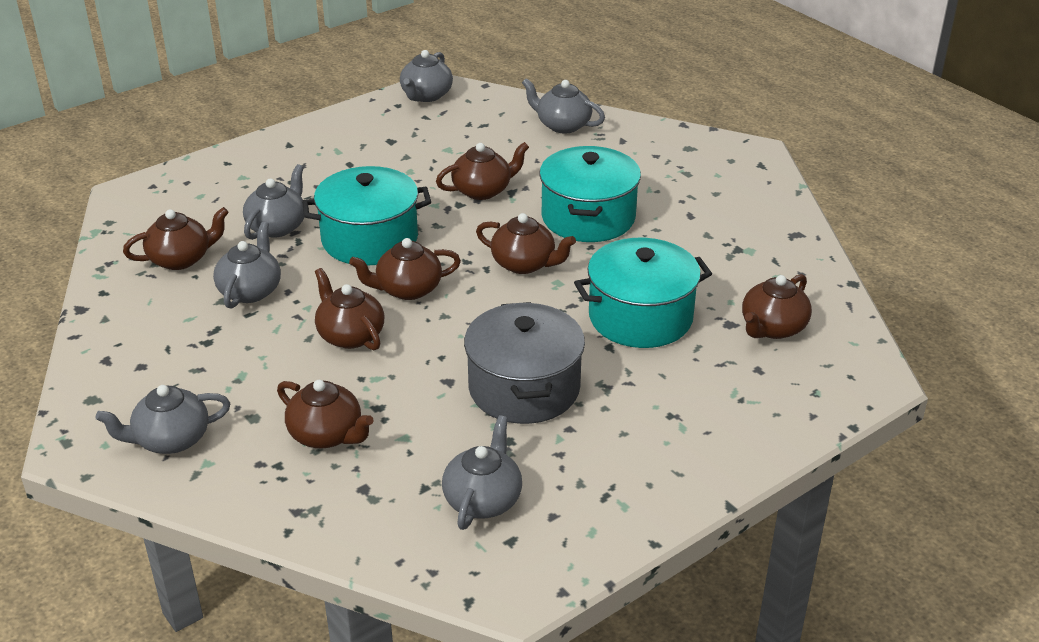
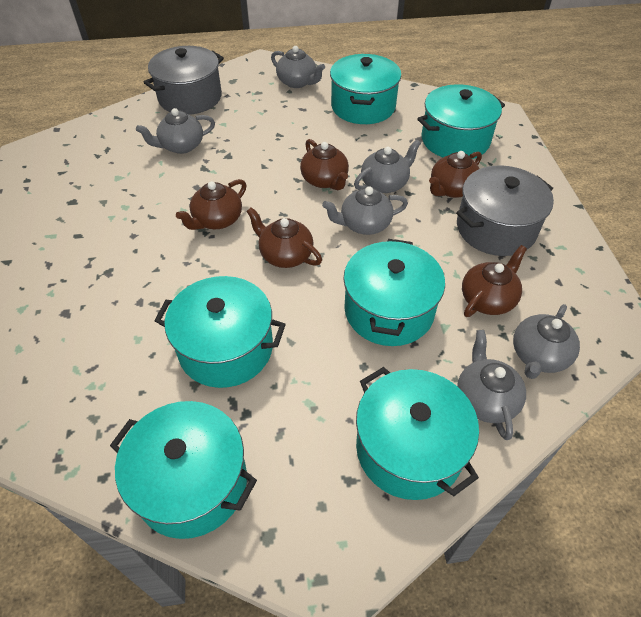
brown teapot: 7 -> 5
grey pot: 1 -> 2
turquoise pot: 3 -> 6

